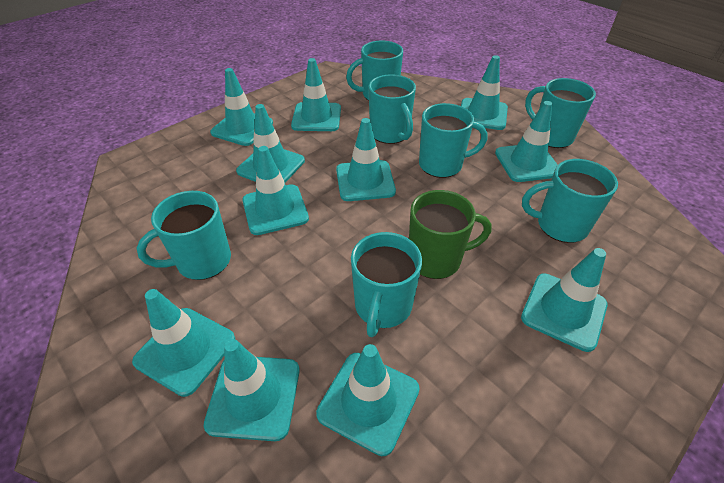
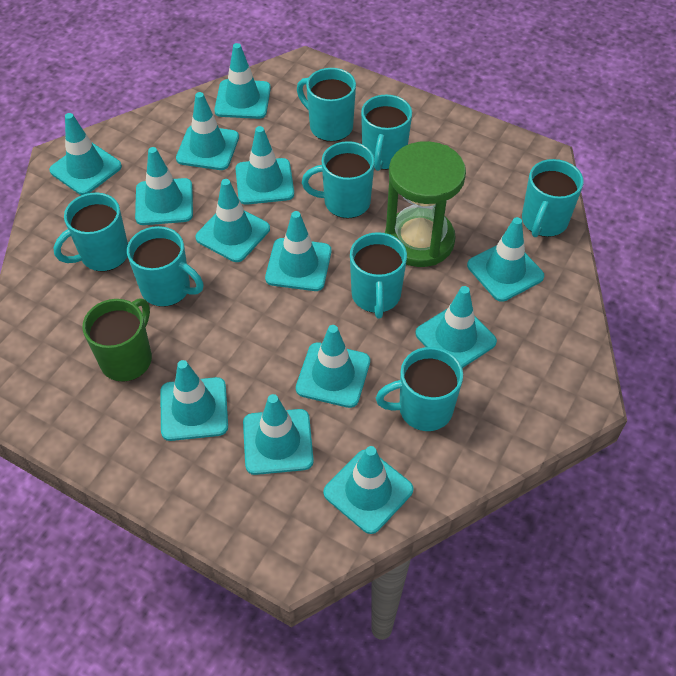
green hourglass: 0 -> 1
turquoise mug: 7 -> 8
turquoise traffic cone: 11 -> 13

